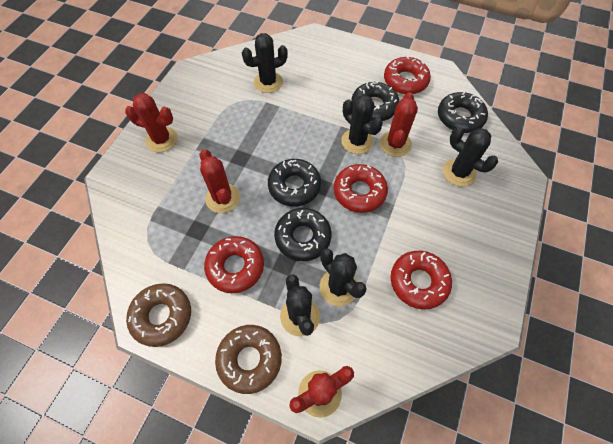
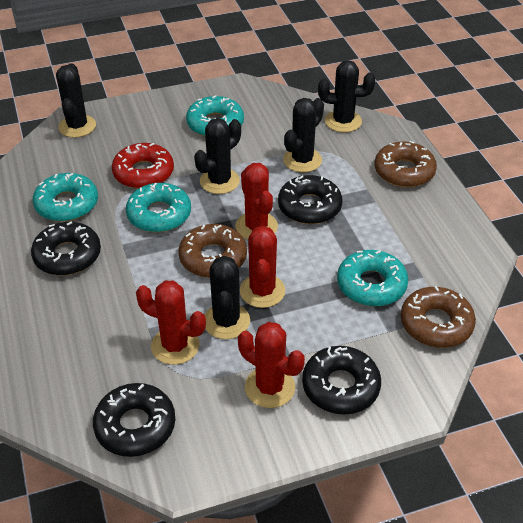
brown donut: 2 -> 3
red donut: 4 -> 1
turquoise donut: 0 -> 4

